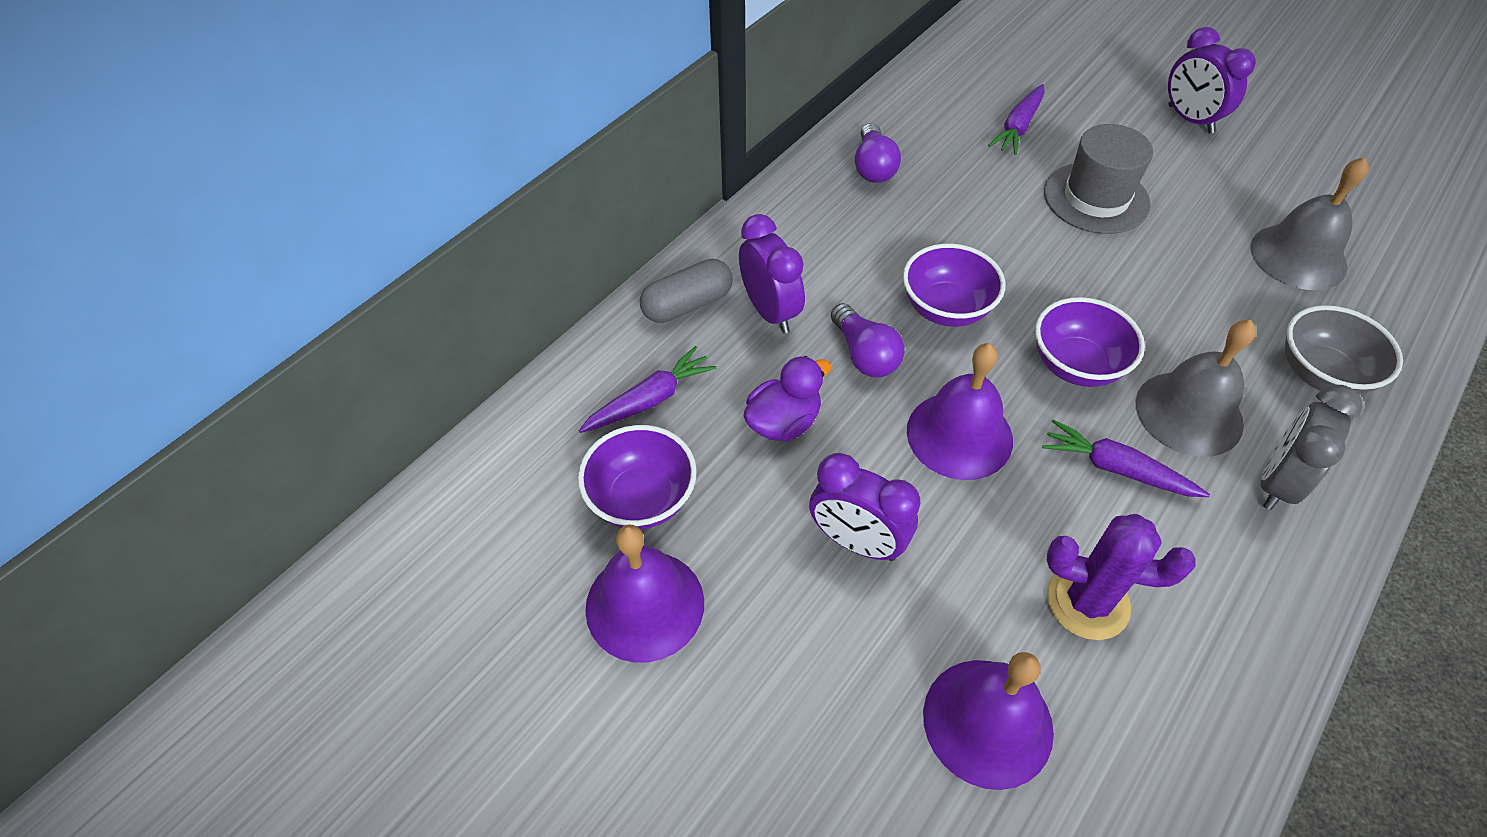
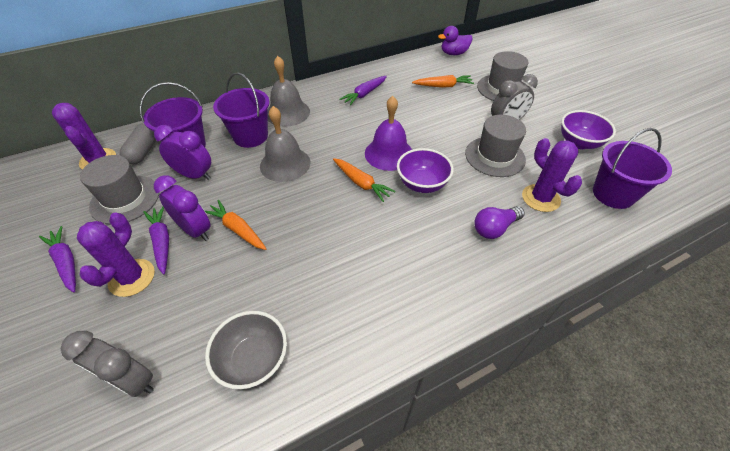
grey clock: 1 -> 2
grey hat: 1 -> 3
orange carrot: 0 -> 3
purple bell: 3 -> 1
purple bowl: 3 -> 2
purple bucket: 0 -> 3
purple cactus: 1 -> 3
purple clock: 3 -> 2
purple light bulb: 2 -> 1

